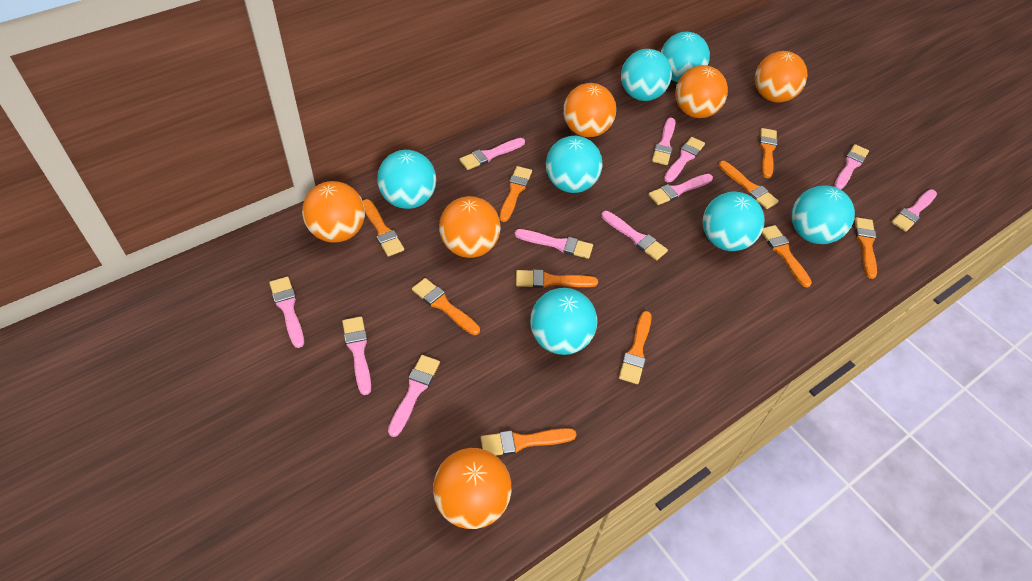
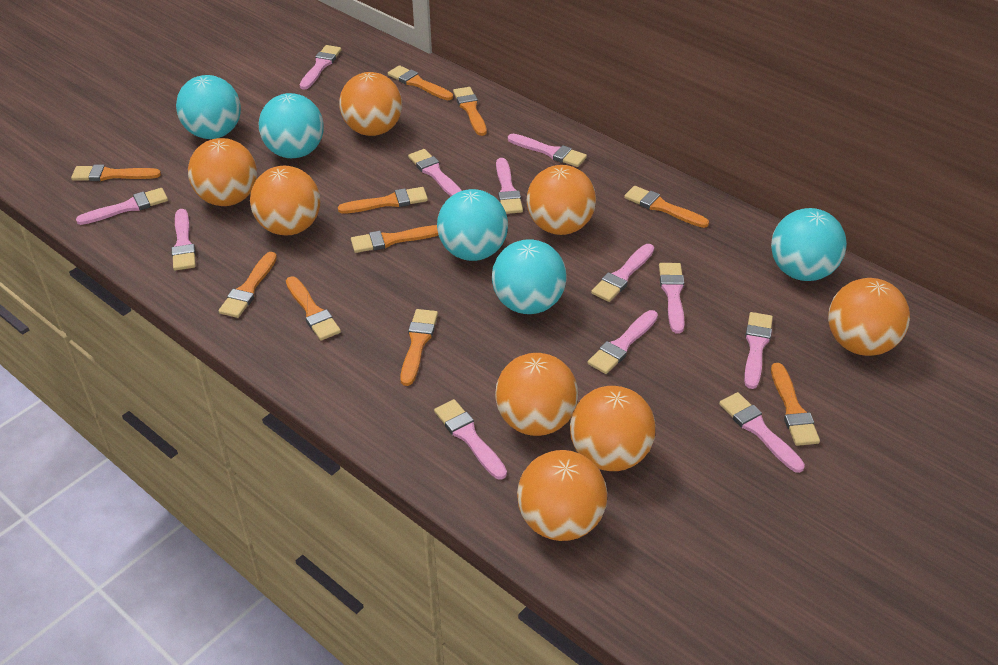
orange ball: 6 -> 8
pink brush: 11 -> 12
turquoise ball: 7 -> 5

